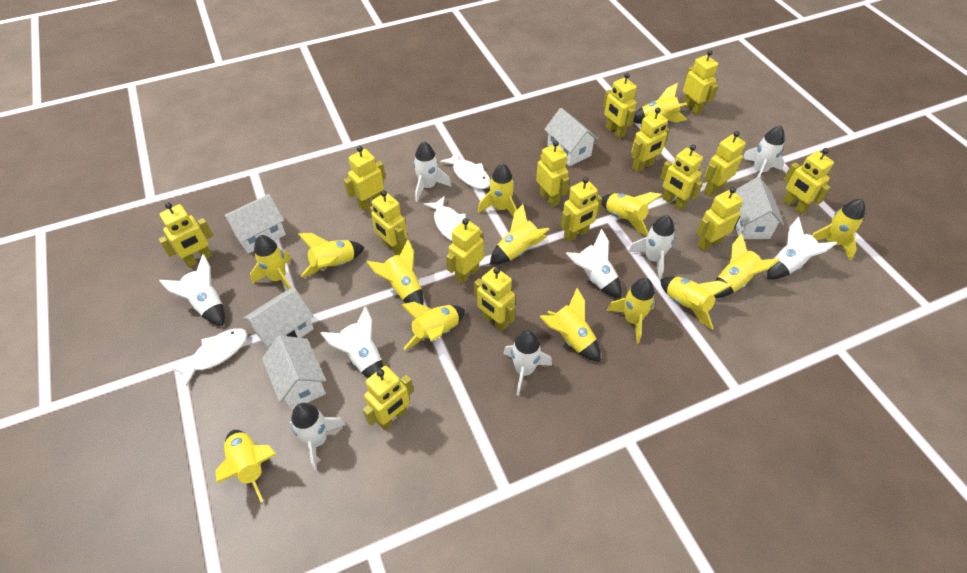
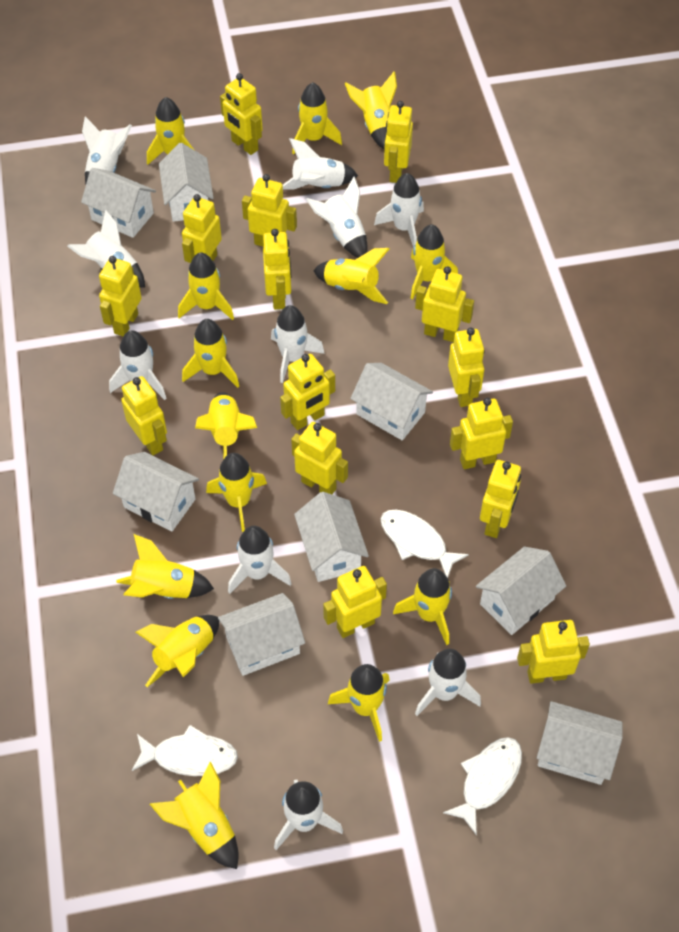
white house: 5 -> 8
white rocket: 9 -> 10

